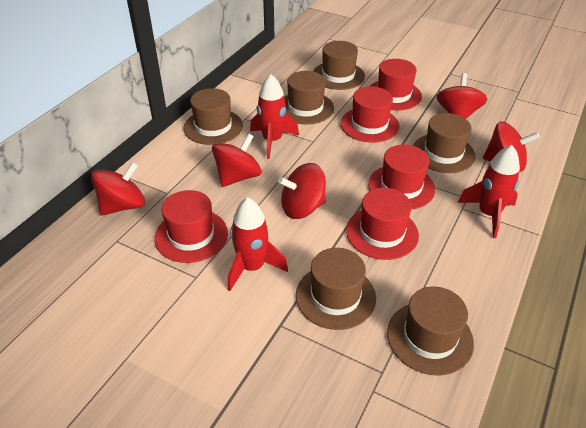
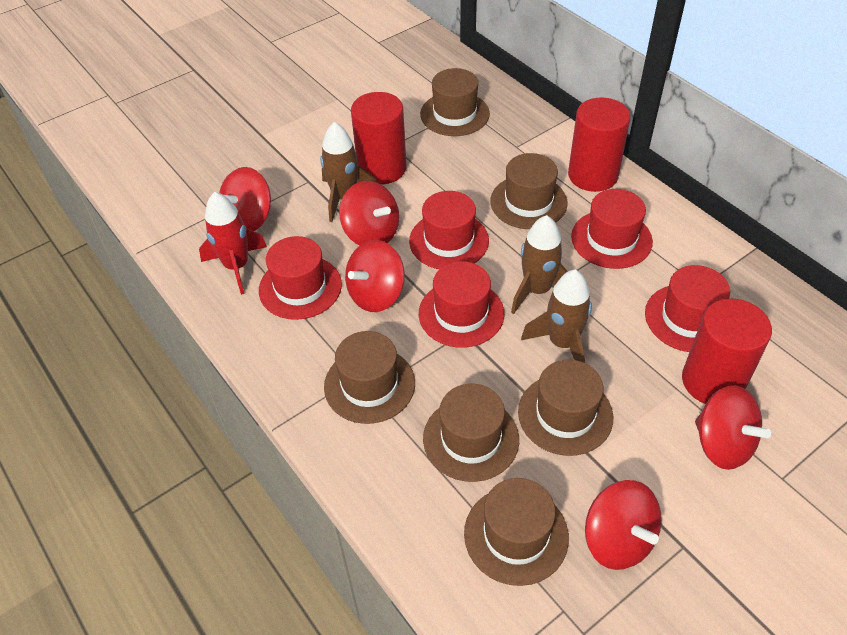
brown rocket: 0 -> 3
red cylinder: 0 -> 3
red rocket: 3 -> 1

